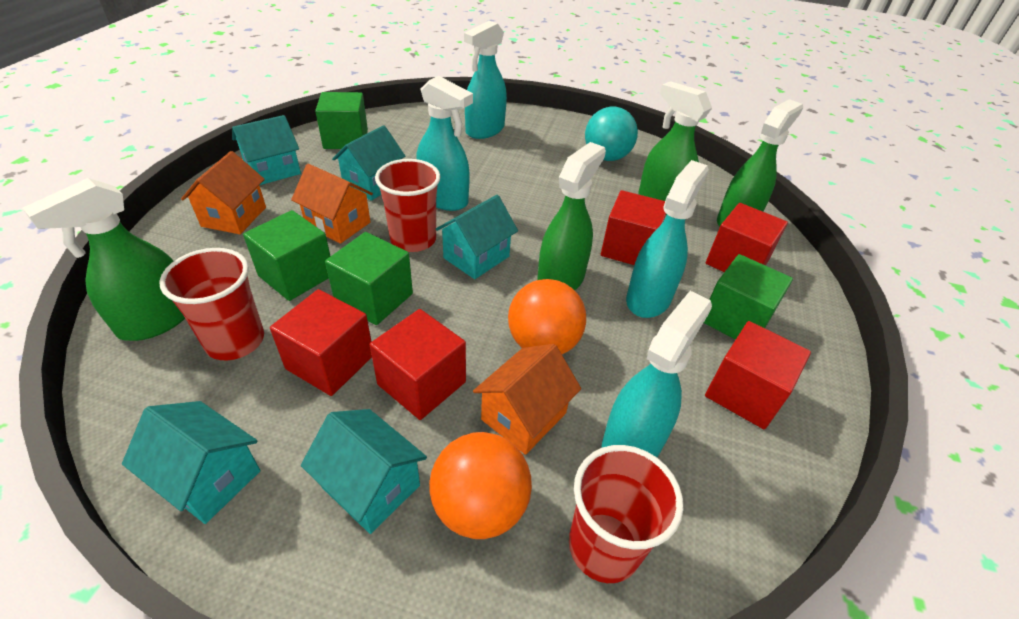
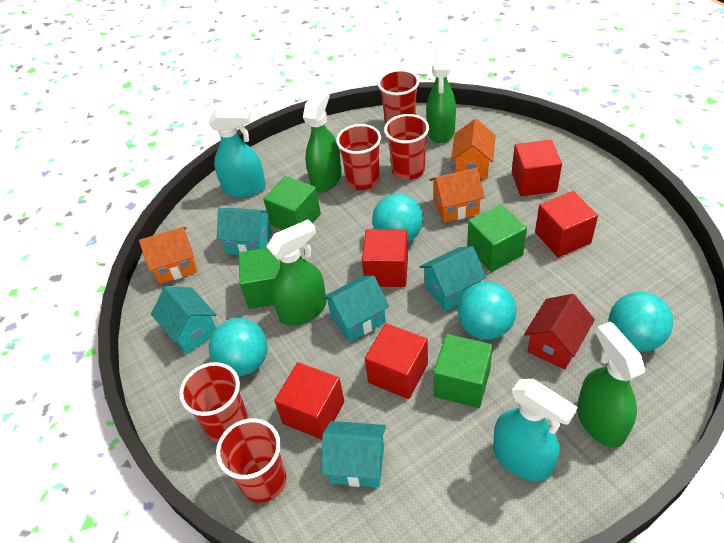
orange ball: 2 -> 0
red cup: 3 -> 5
red house: 0 -> 1
turquoise ball: 1 -> 4
turquoise spray bottle: 4 -> 2

